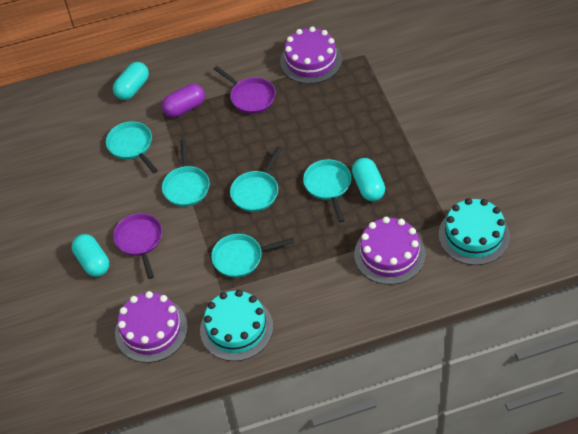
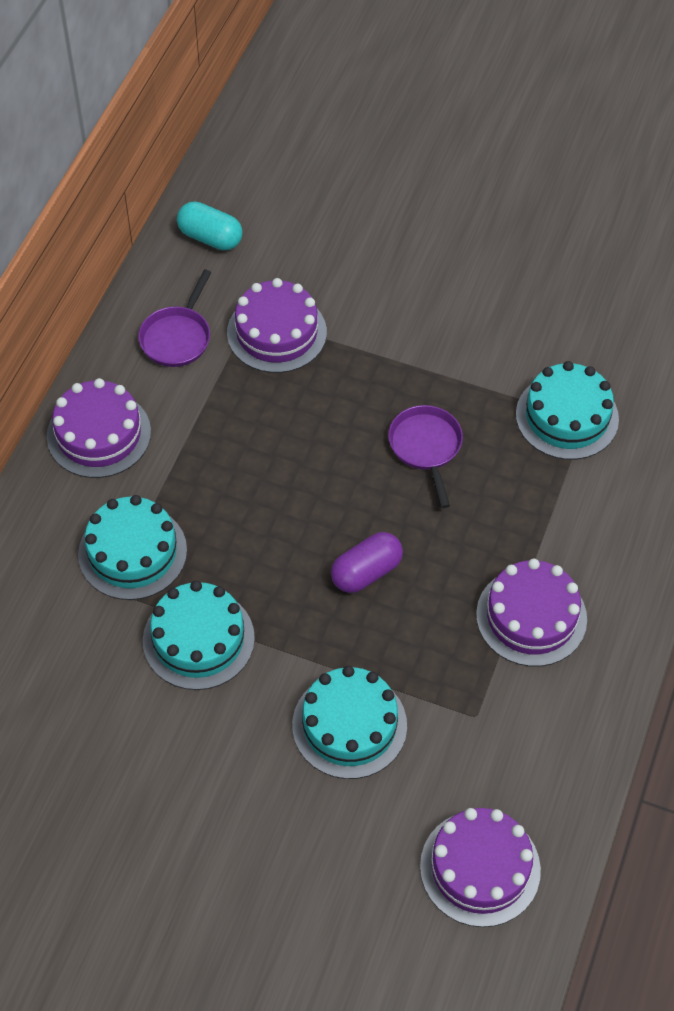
purple cake: 3 -> 4
turquoise cake: 2 -> 4
turquoise capsule: 3 -> 1
turquoise pan: 5 -> 0

